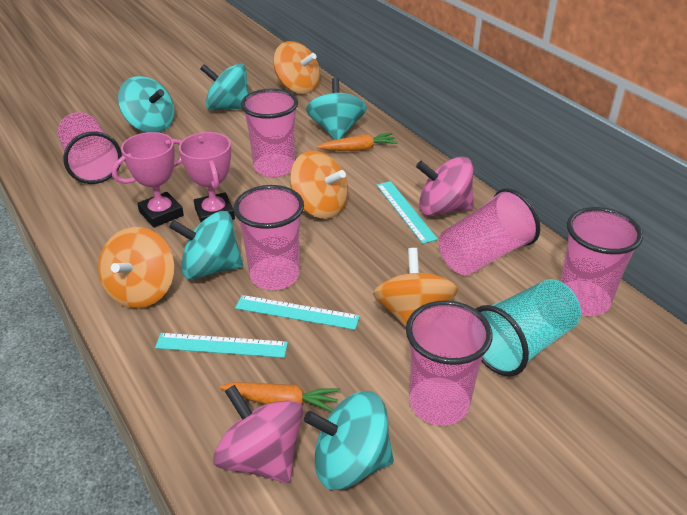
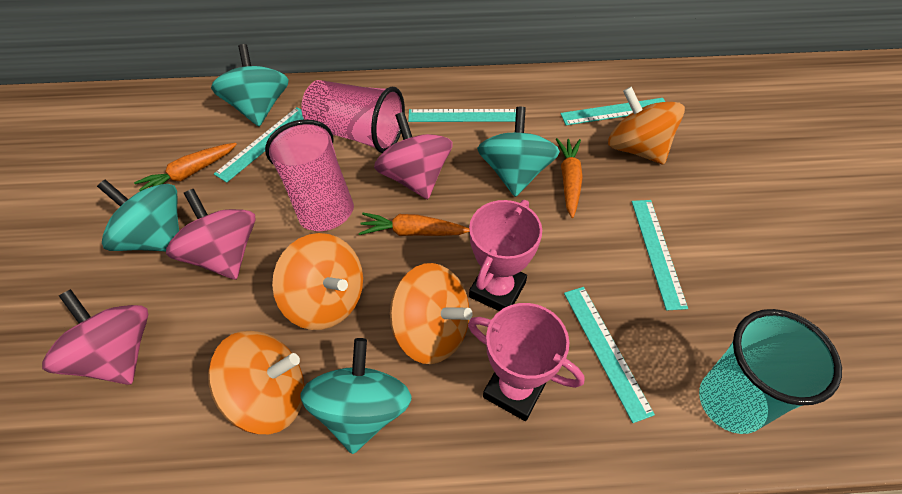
orange carrot: 2 -> 3
pink cup: 6 -> 2
pink spinning top: 2 -> 3
turquoise ruler: 3 -> 5
turquoise spinning top: 5 -> 4

